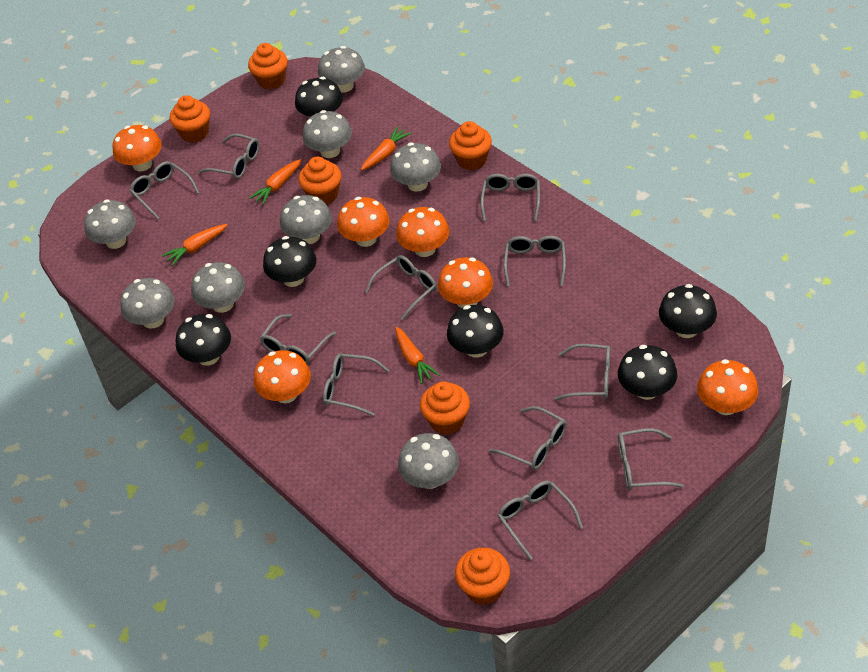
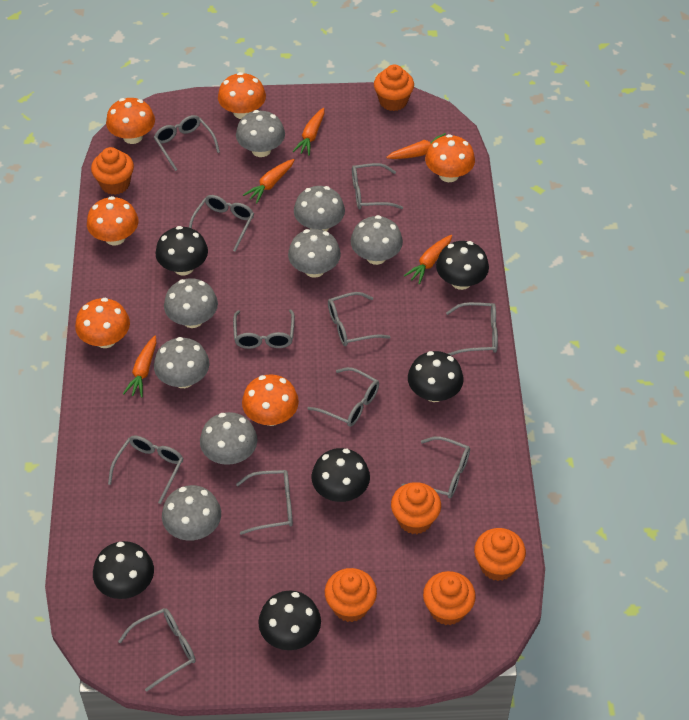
orange carrot: 4 -> 5

